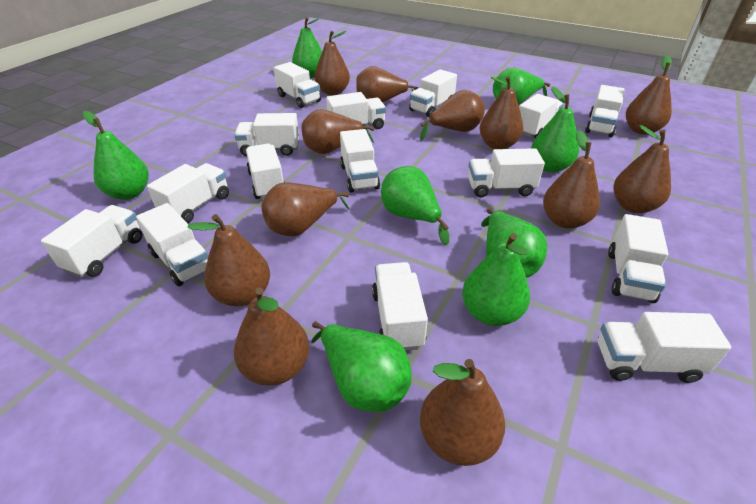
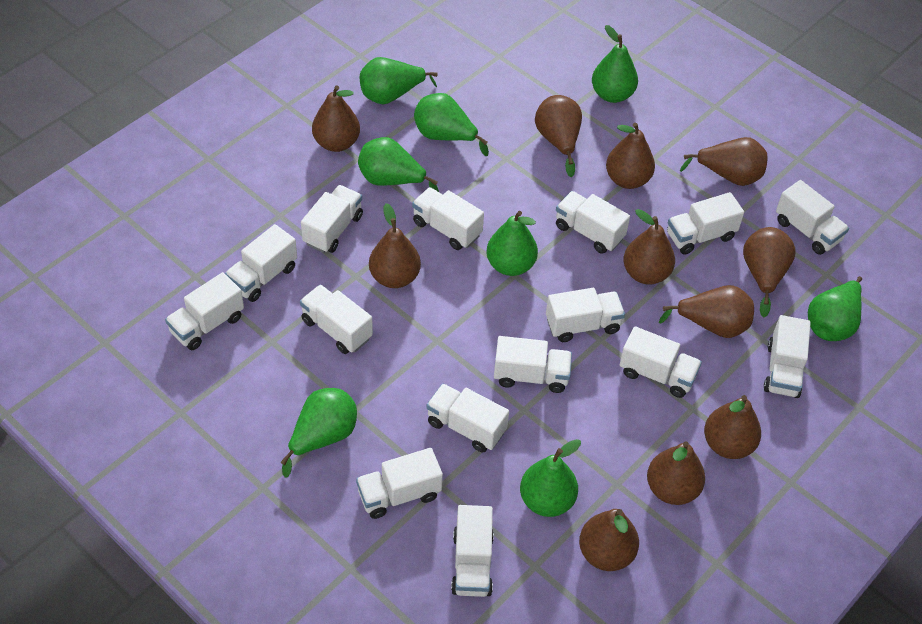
brown pear: 12 -> 11

